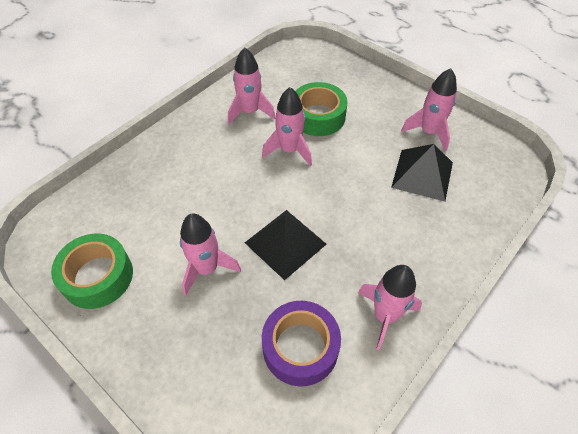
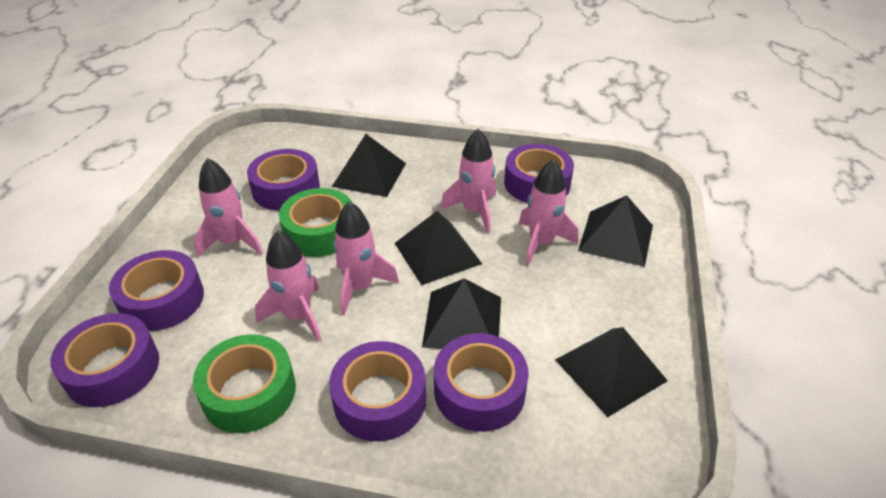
black pyramid: 2 -> 5
purple tape: 1 -> 6

